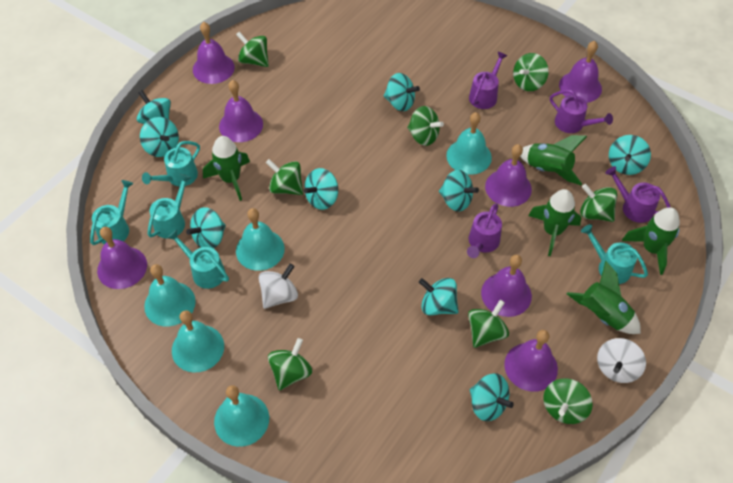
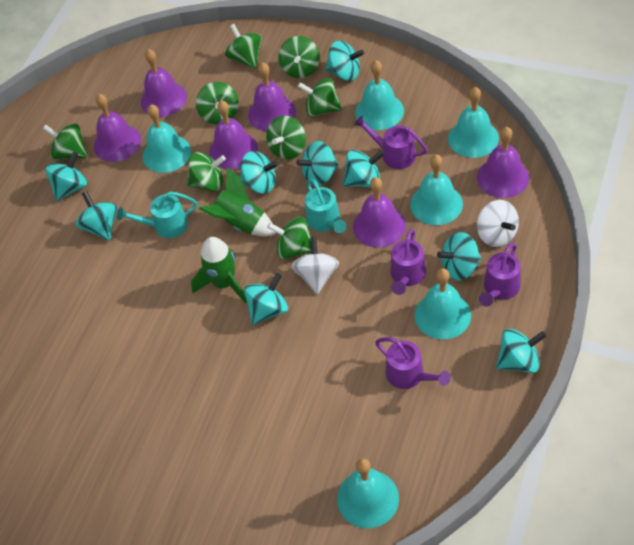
green rocket: 5 -> 2
purple bell: 7 -> 6
turquoise bell: 5 -> 6
turquoise watering can: 5 -> 2

